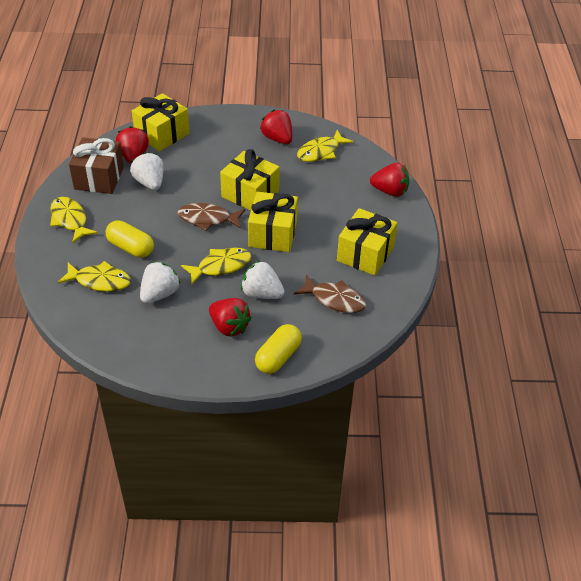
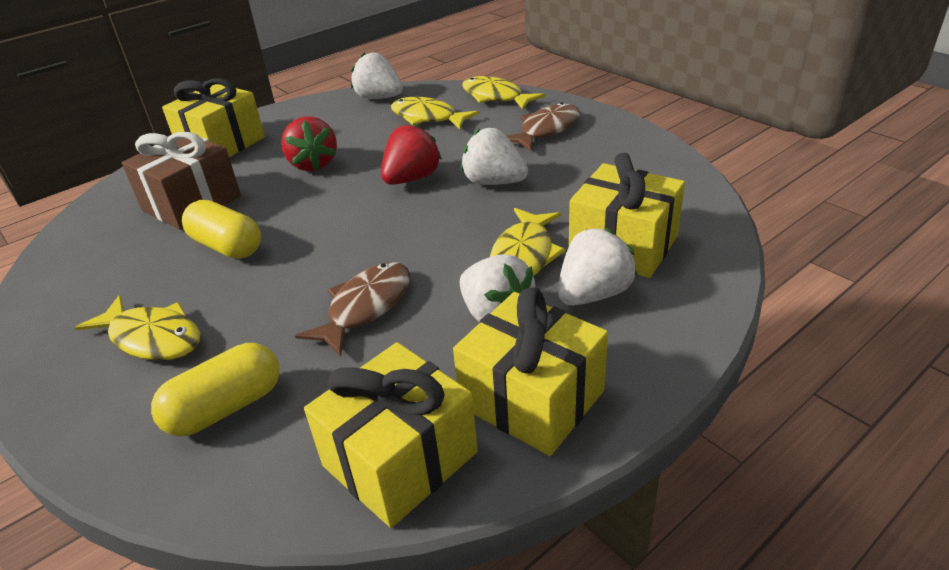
red strawberry: 4 -> 2
white strawberry: 3 -> 4

